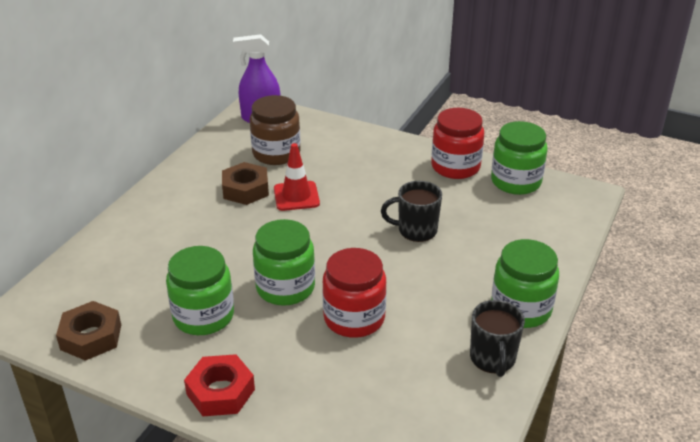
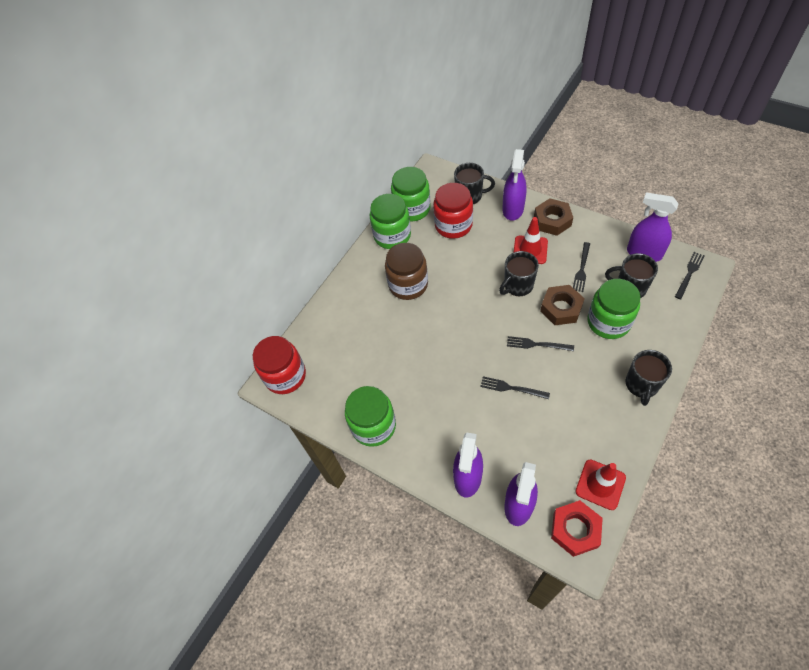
black fork: 0 -> 4
black mug: 2 -> 4
purple spray bottle: 1 -> 4
red traffic cone: 1 -> 2

